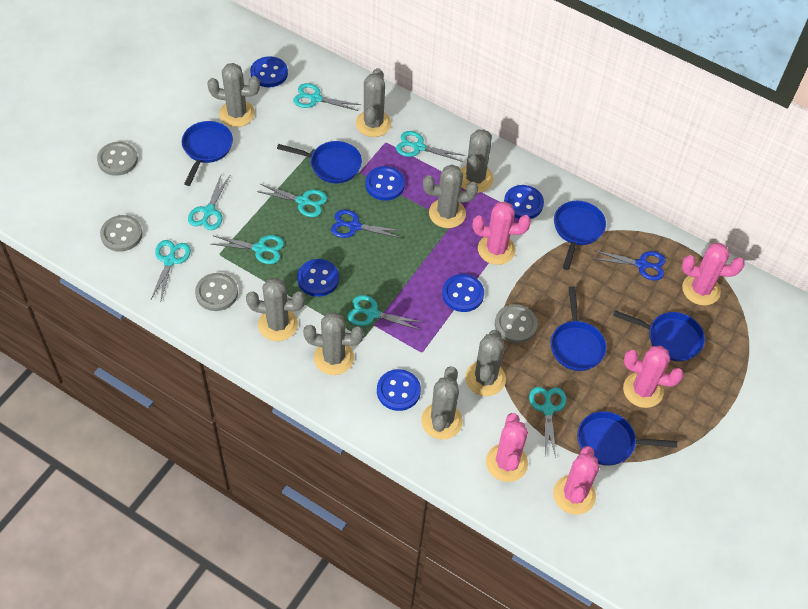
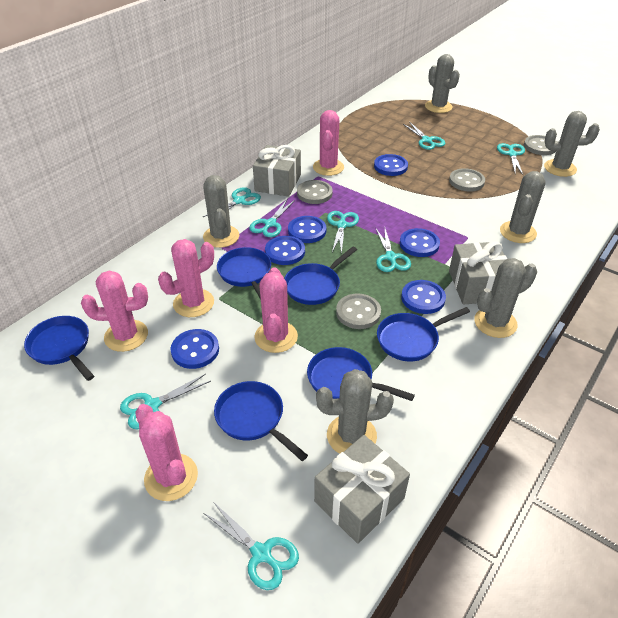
blue scissors: 2 -> 0
grey cactus: 8 -> 6
grey gift: 0 -> 3

